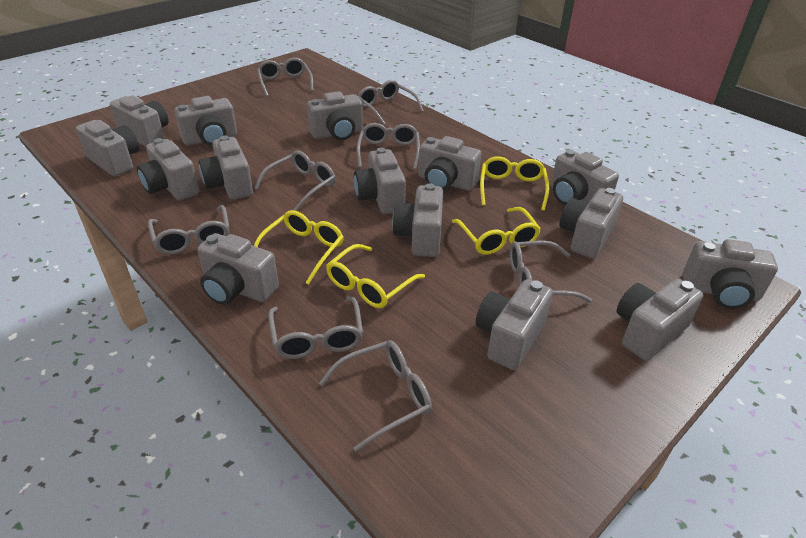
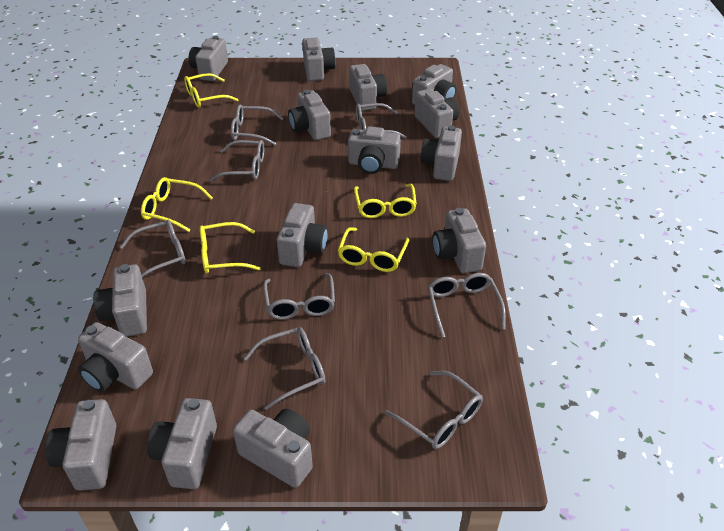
yellow glasses: 4 -> 5

